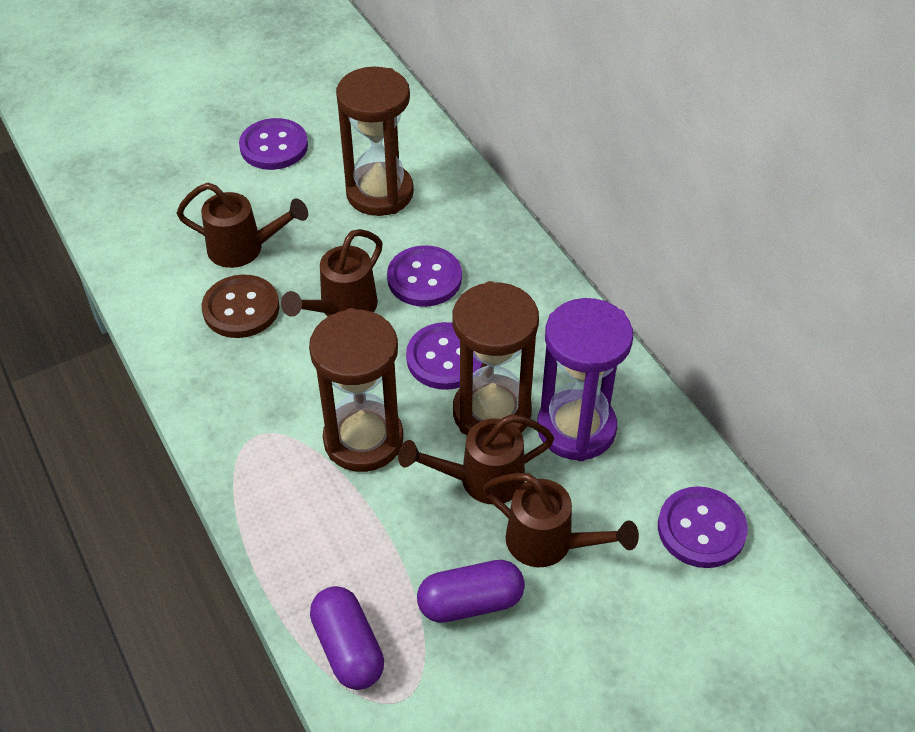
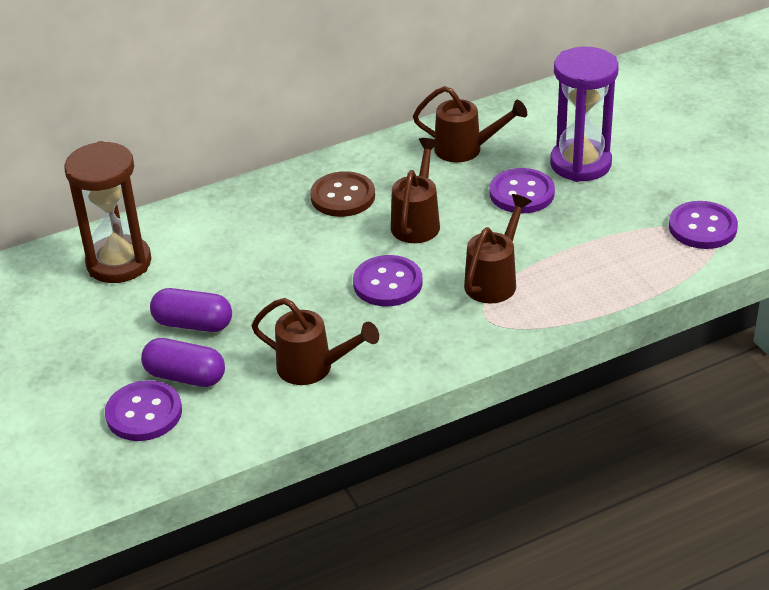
brown hourglass: 3 -> 1

